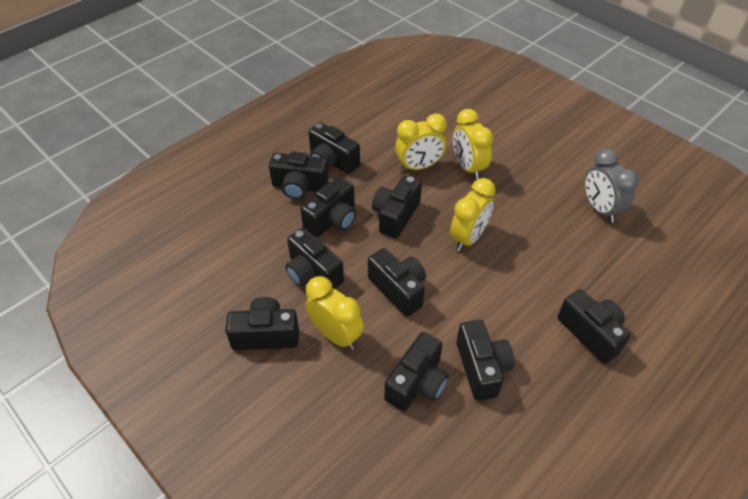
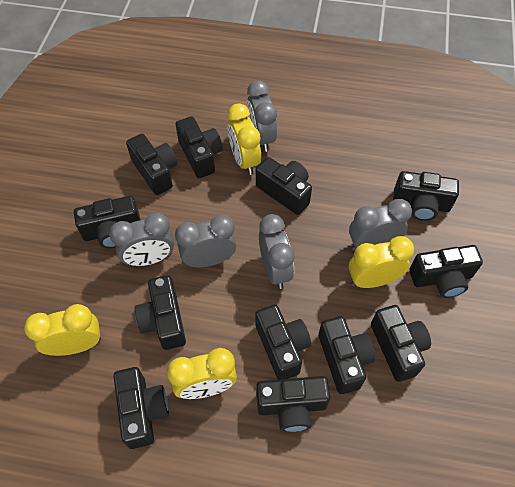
black camera: 10 -> 12
grey clock: 1 -> 5

